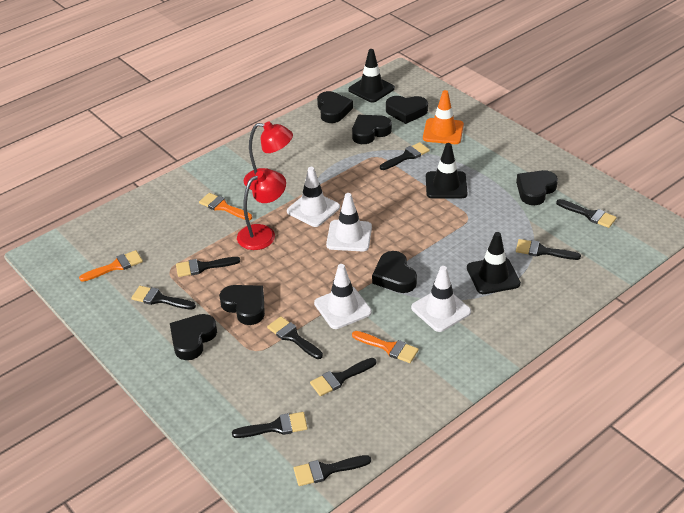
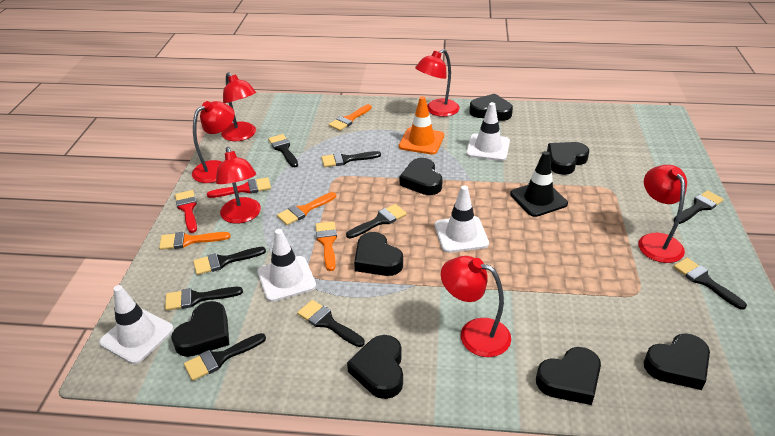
black heart: 7 -> 8
black traffic cone: 3 -> 1
orange brush: 3 -> 4
red brush: 0 -> 2
red lamp: 2 -> 6

